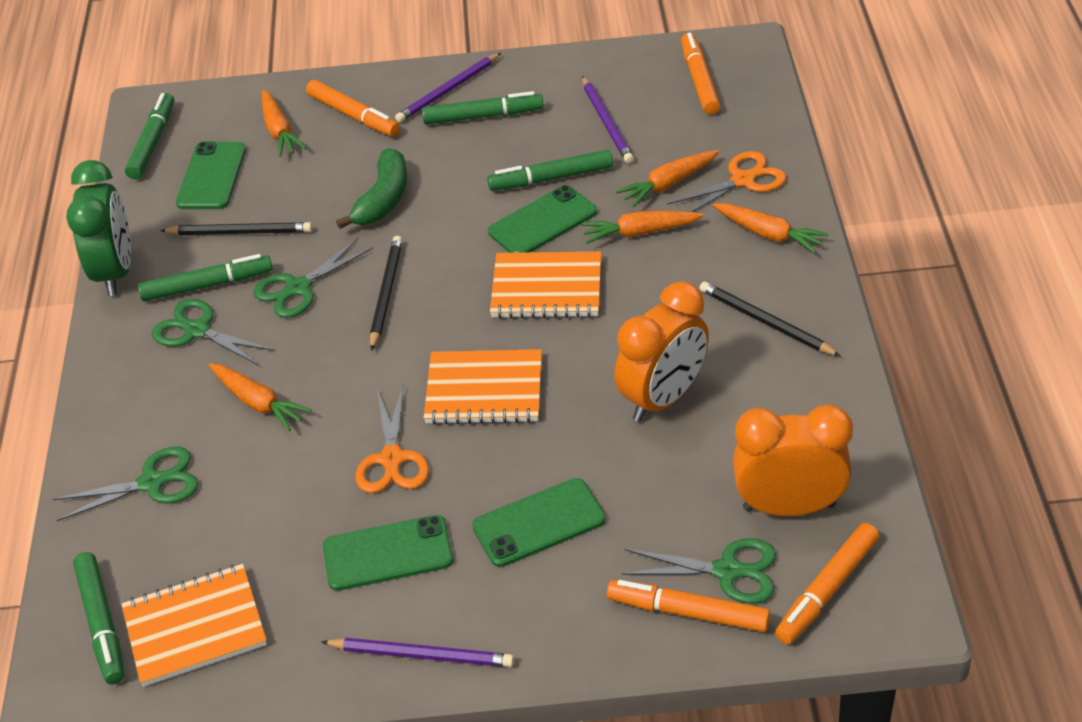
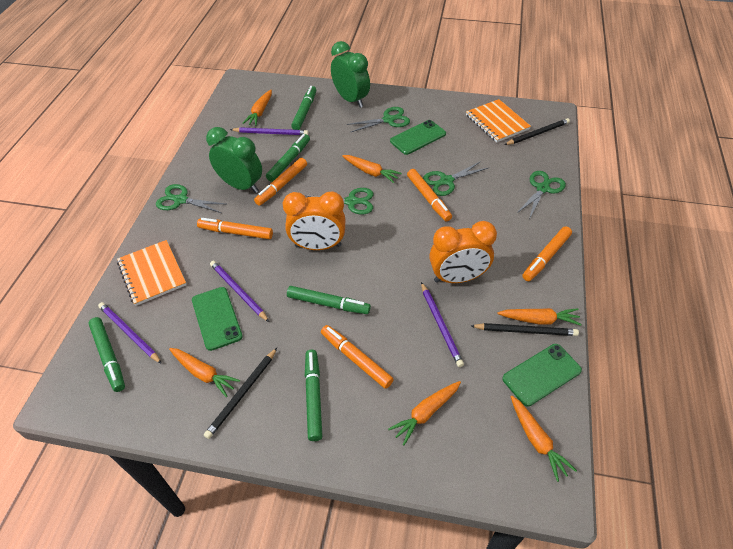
green banana: 1 -> 0
green clock: 1 -> 2
green phone: 4 -> 3
green scissors: 4 -> 5
orange carrot: 5 -> 6
orange marker: 4 -> 5
orange notebook: 3 -> 2
orange scissors: 2 -> 0
purple pencil: 3 -> 4

